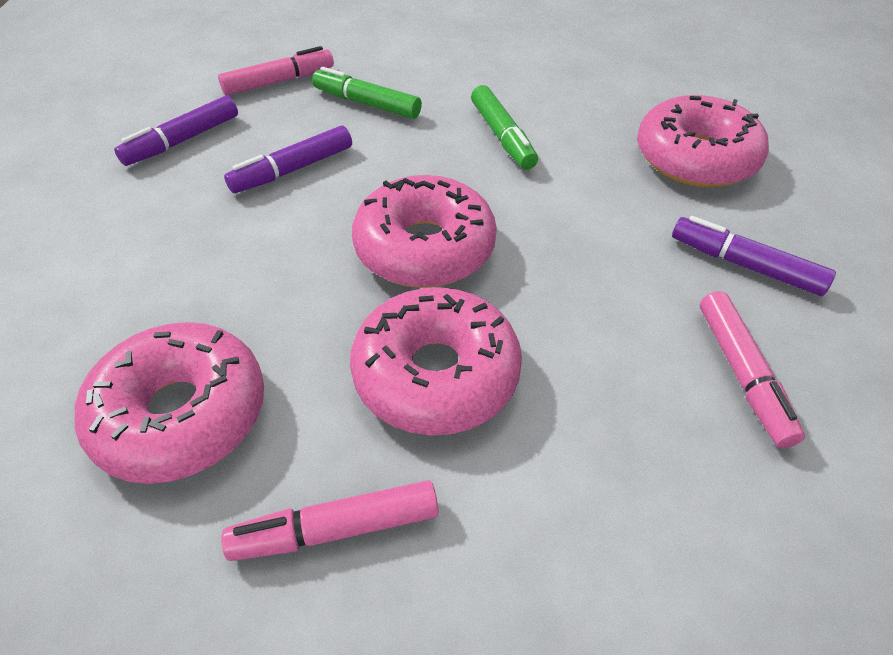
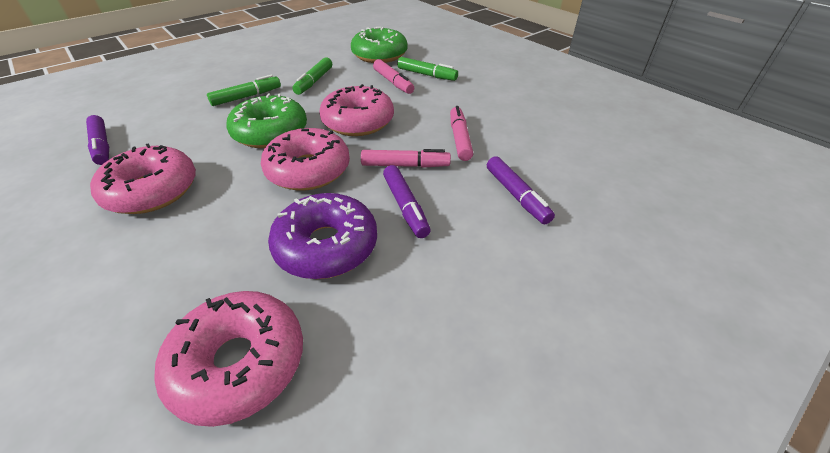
green donut: 0 -> 2
green marker: 2 -> 3
purple donut: 0 -> 1

